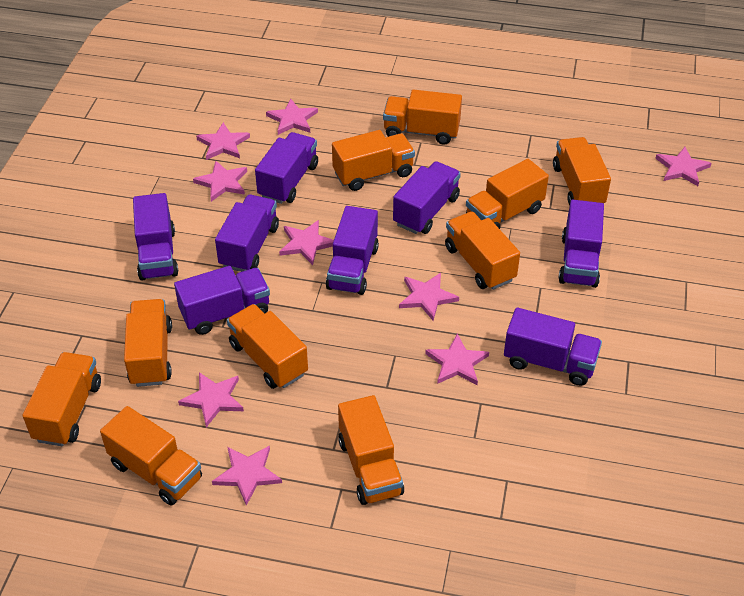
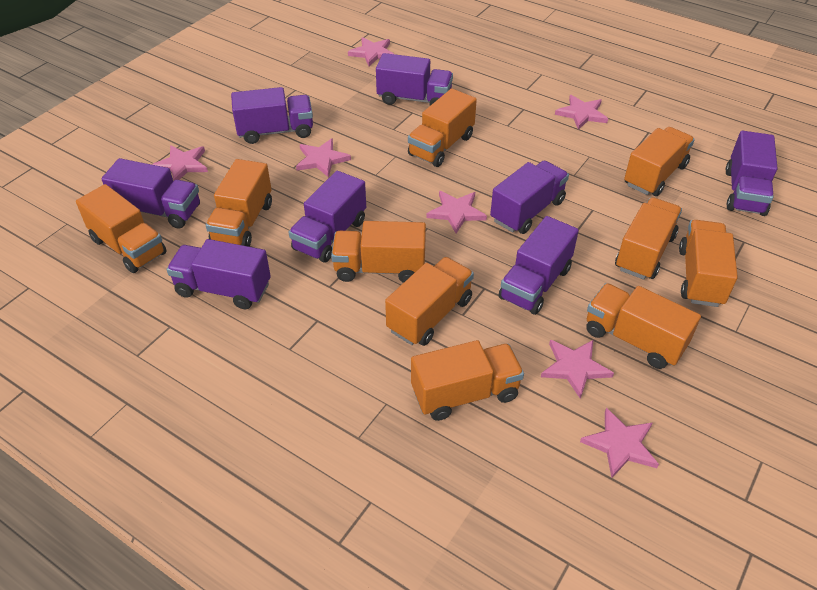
pink star: 9 -> 7

